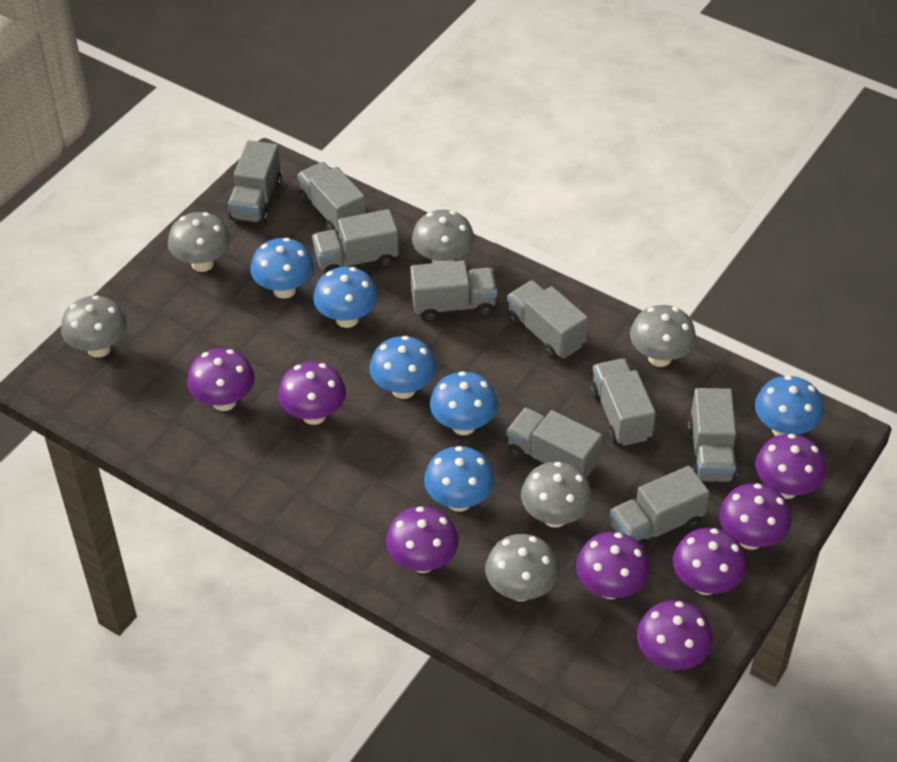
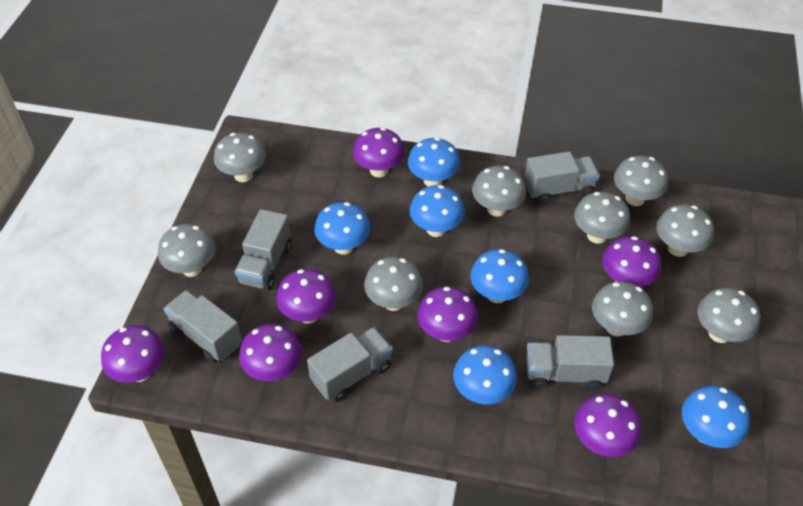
grey mushroom: 6 -> 9
grey truck: 9 -> 5
purple mushroom: 8 -> 7

